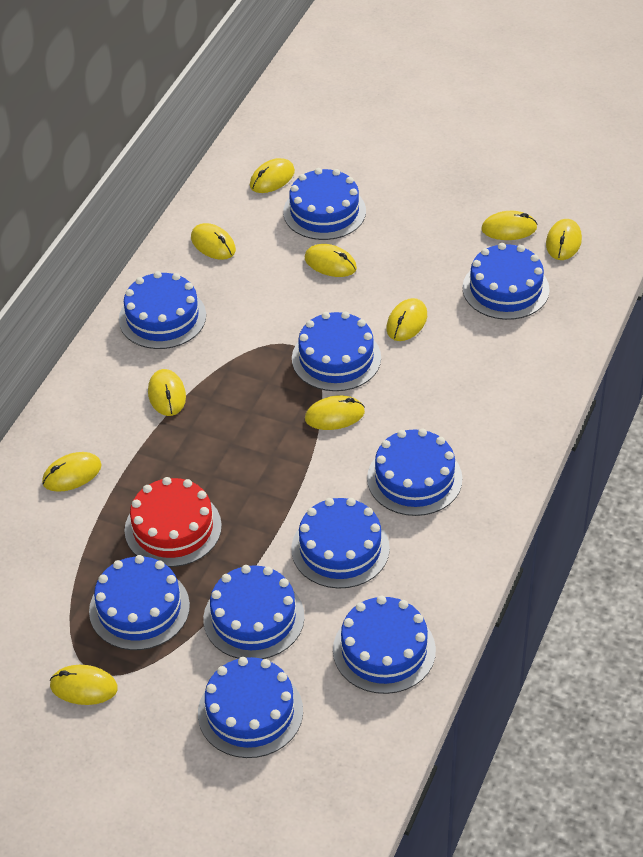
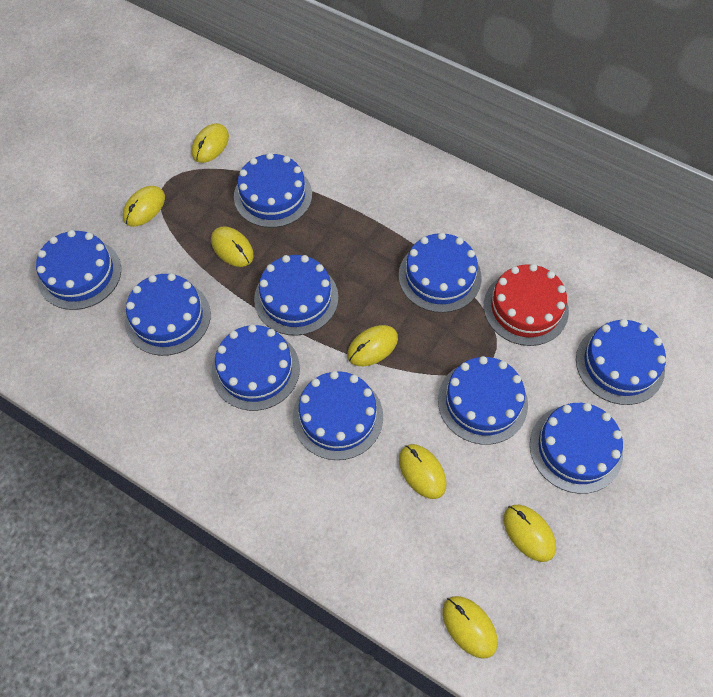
yellow mouse: 10 -> 7

